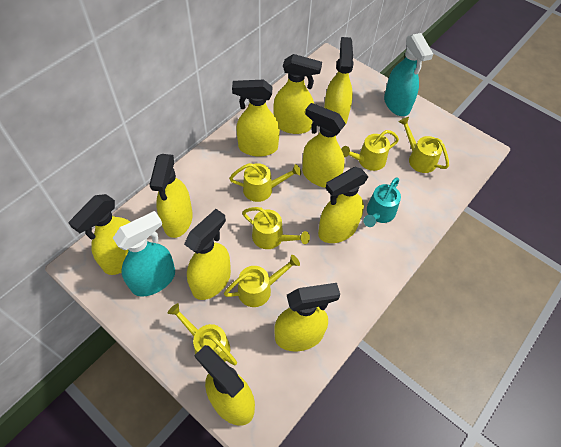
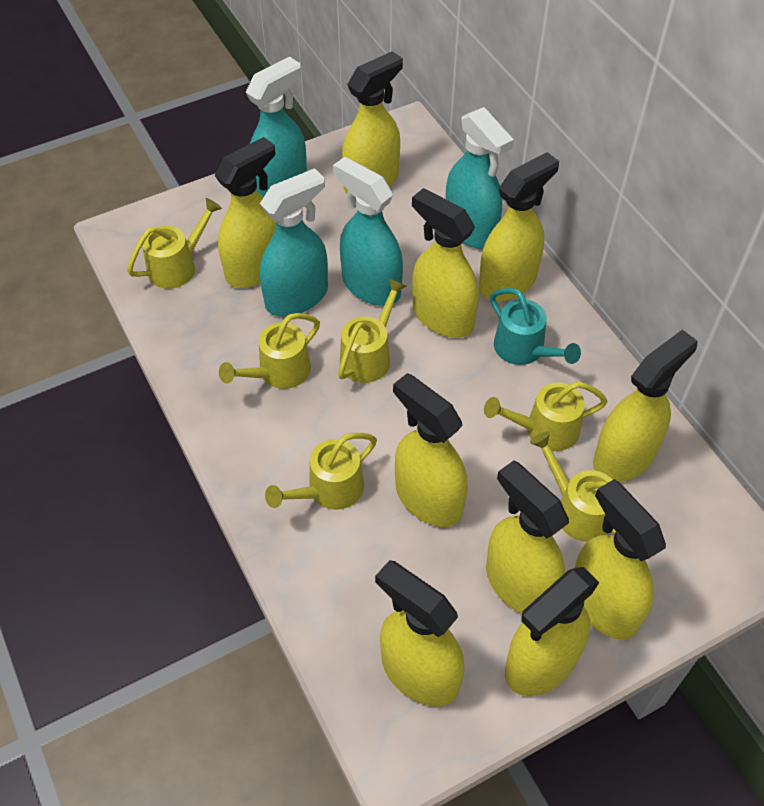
turquoise spray bottle: 2 -> 4

